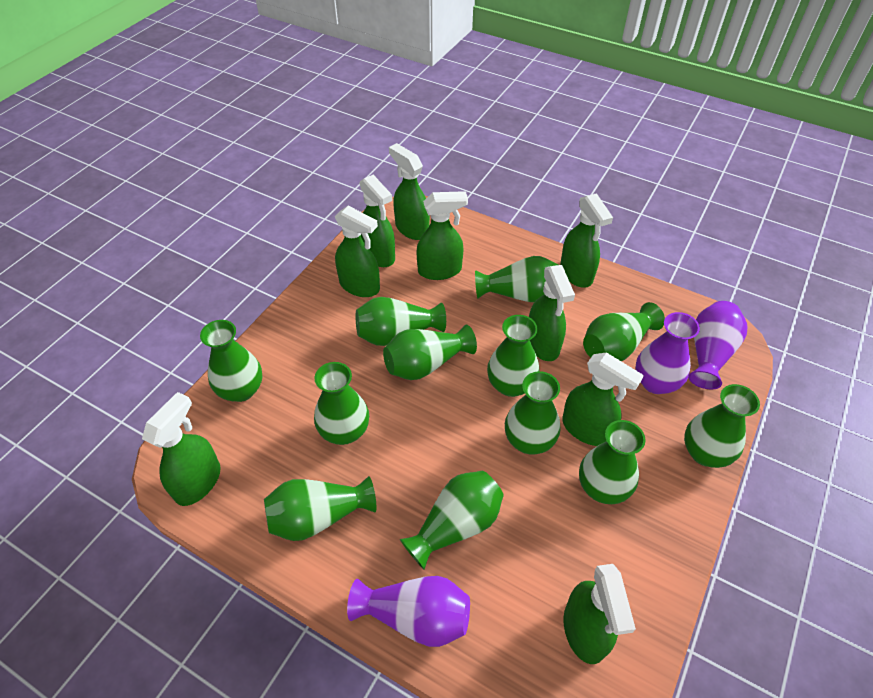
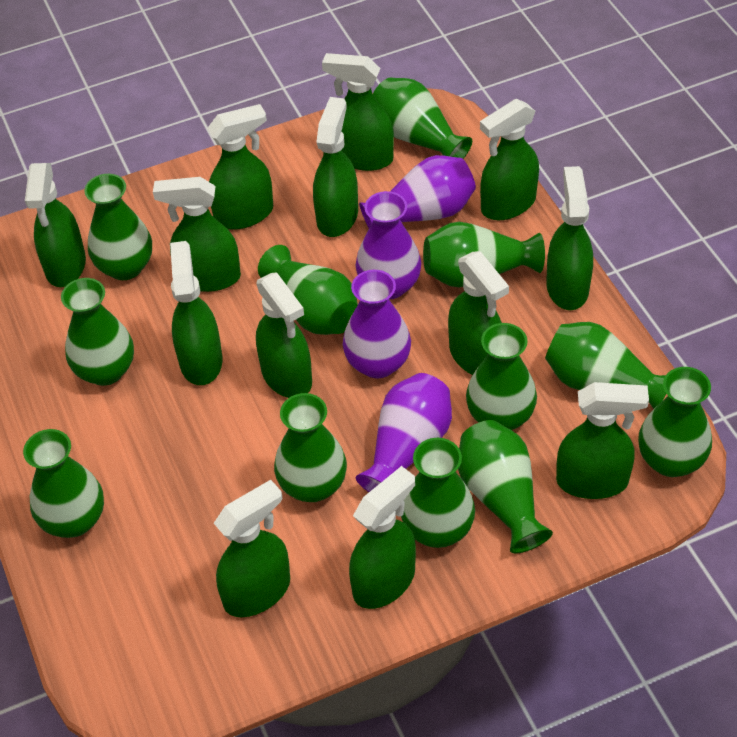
green spray bottle: 9 -> 13
purple vase: 3 -> 4

